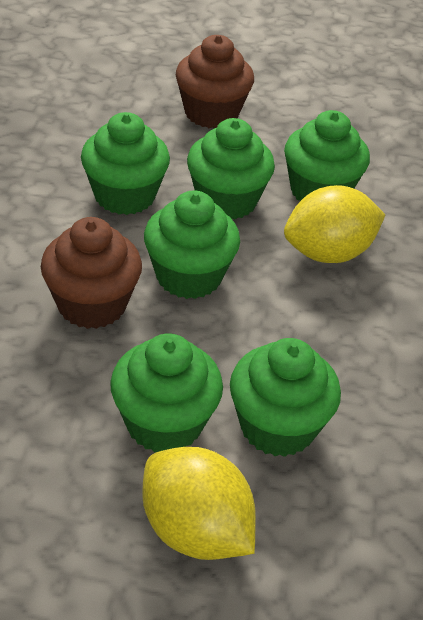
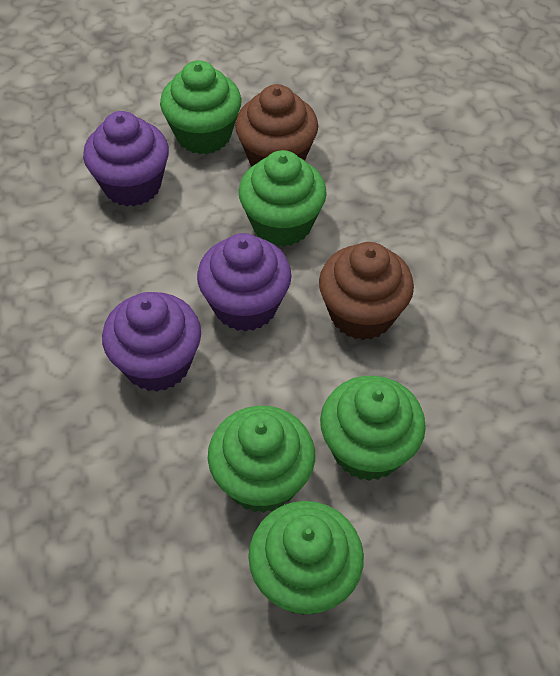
green cupcake: 6 -> 5
purple cupcake: 0 -> 3
yellow lemon: 2 -> 0

